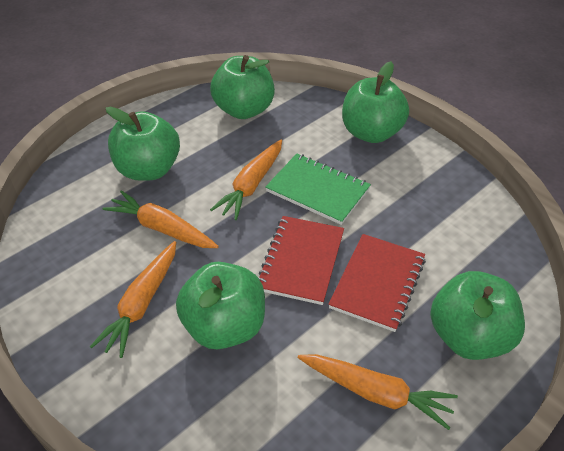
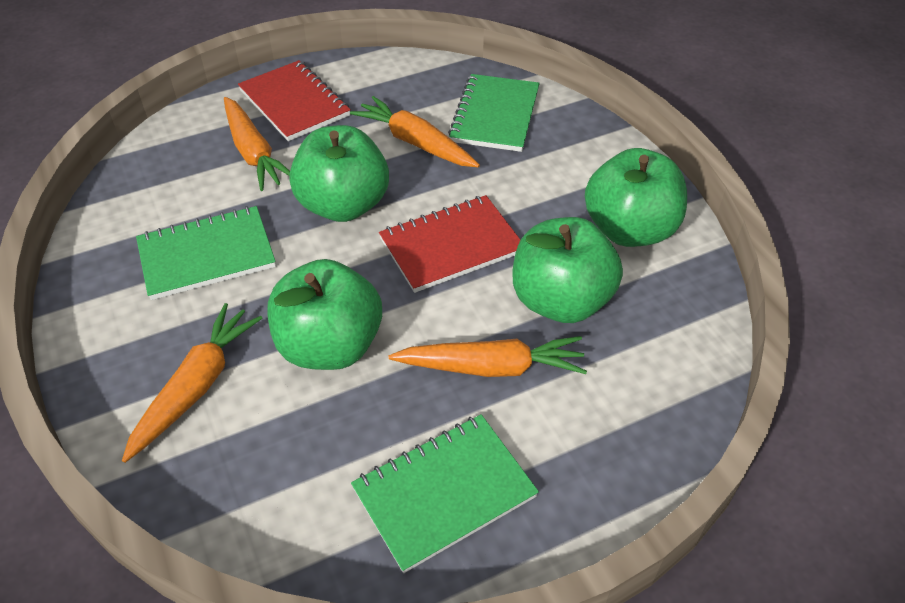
green apple: 5 -> 4
green notebook: 1 -> 3

